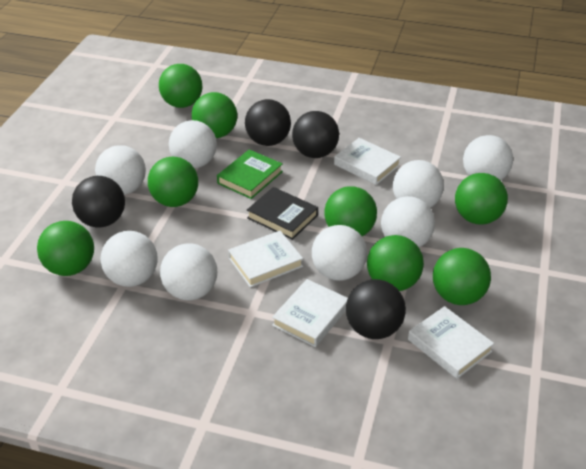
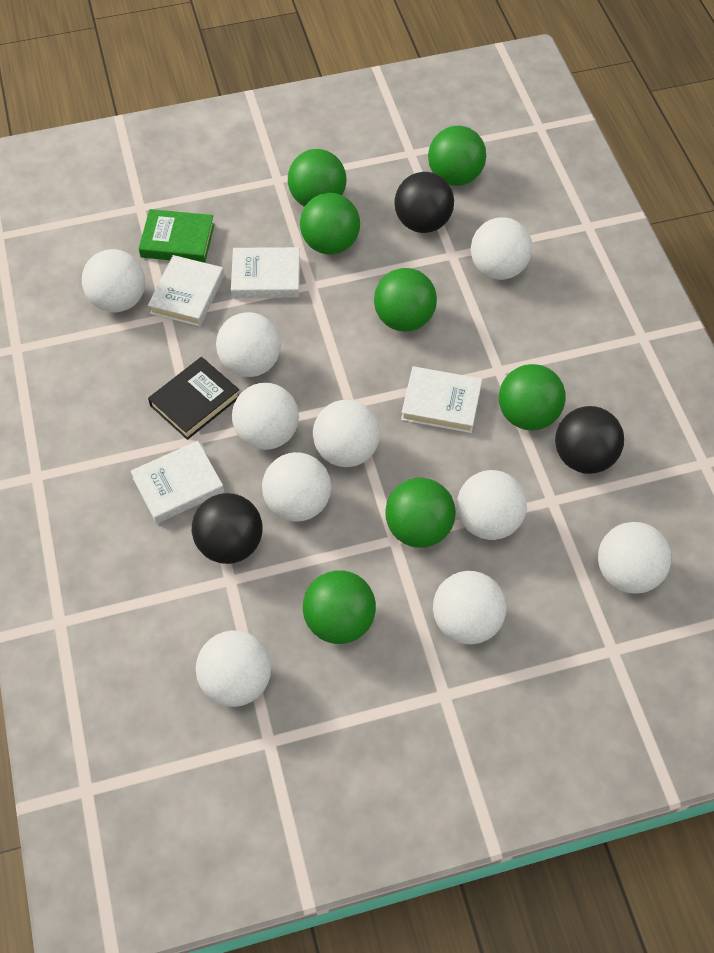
black ball: 4 -> 3
green ball: 8 -> 7
white ball: 8 -> 10

